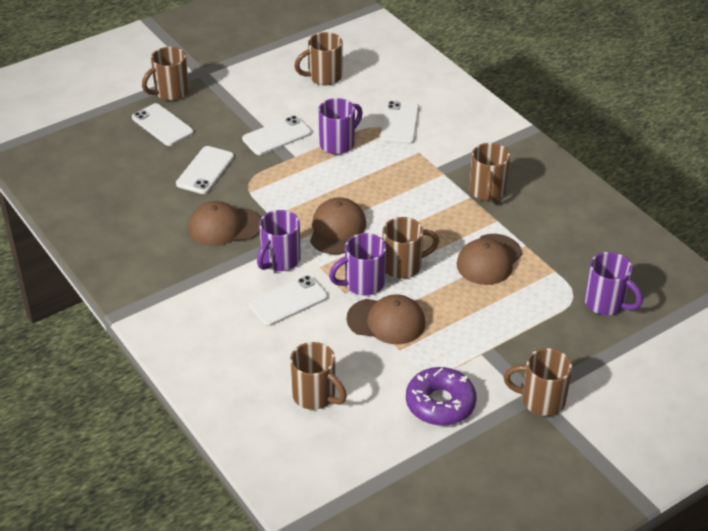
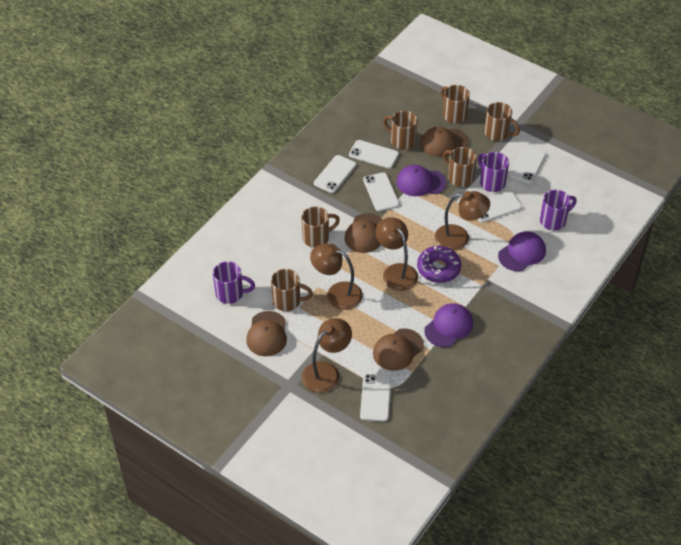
brown lamp: 0 -> 4
purple cap: 0 -> 3
purple mug: 4 -> 3
white phone: 5 -> 6

